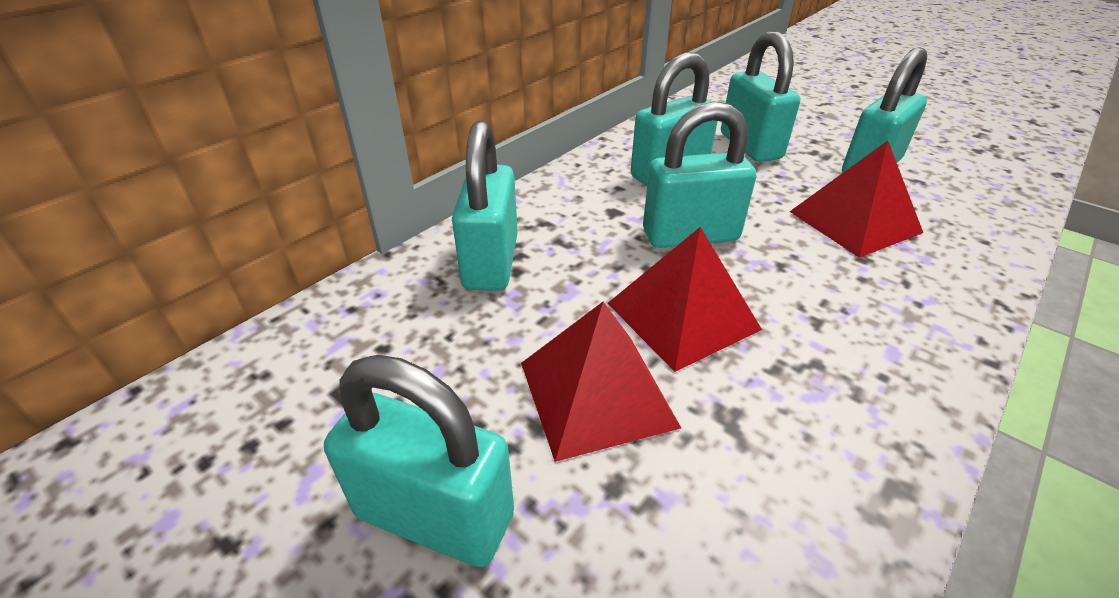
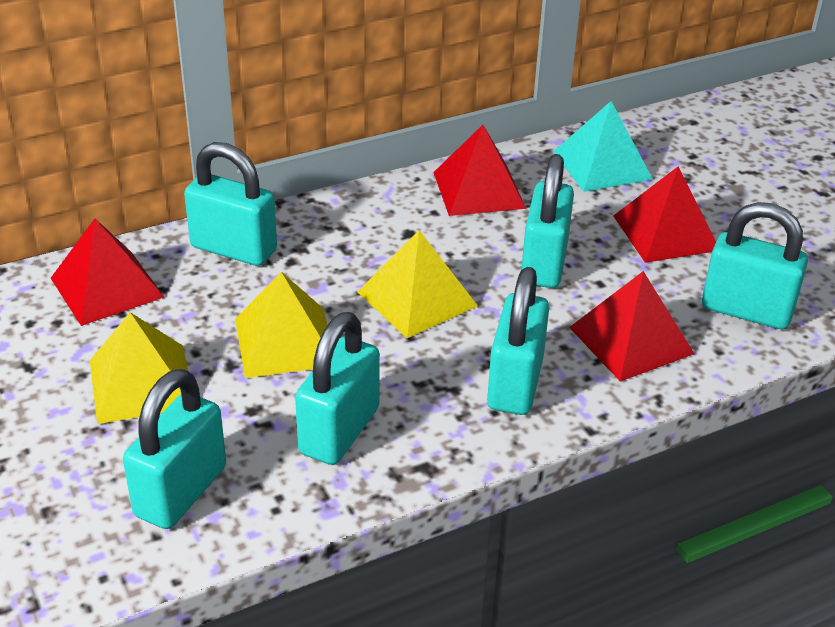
red pyramid: 3 -> 4
turquoise pyramid: 0 -> 1
yellow pyramid: 0 -> 3

